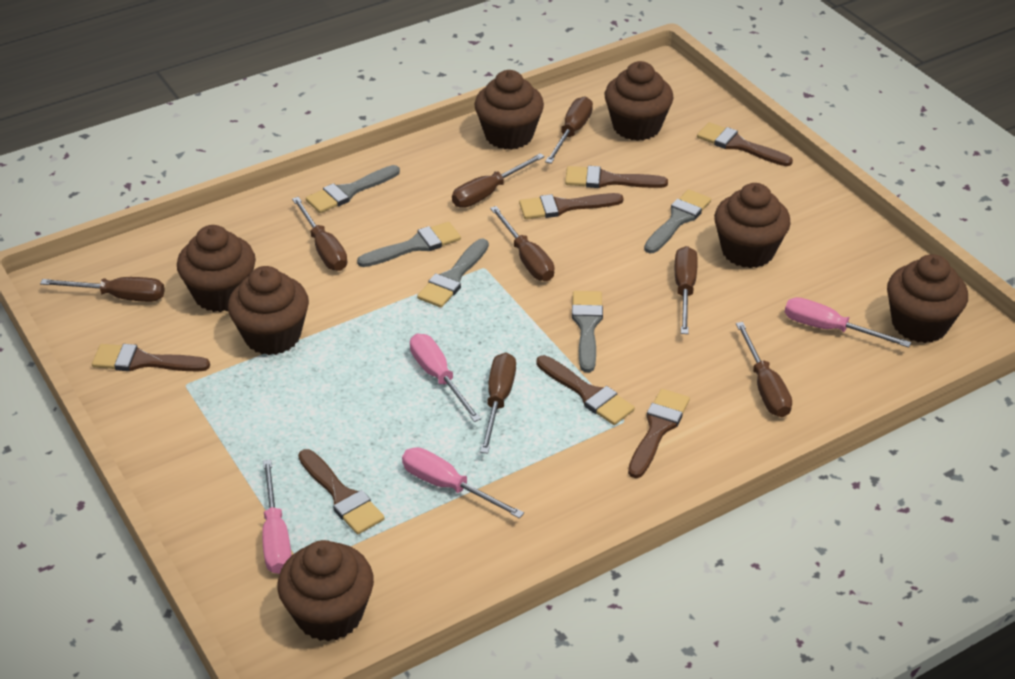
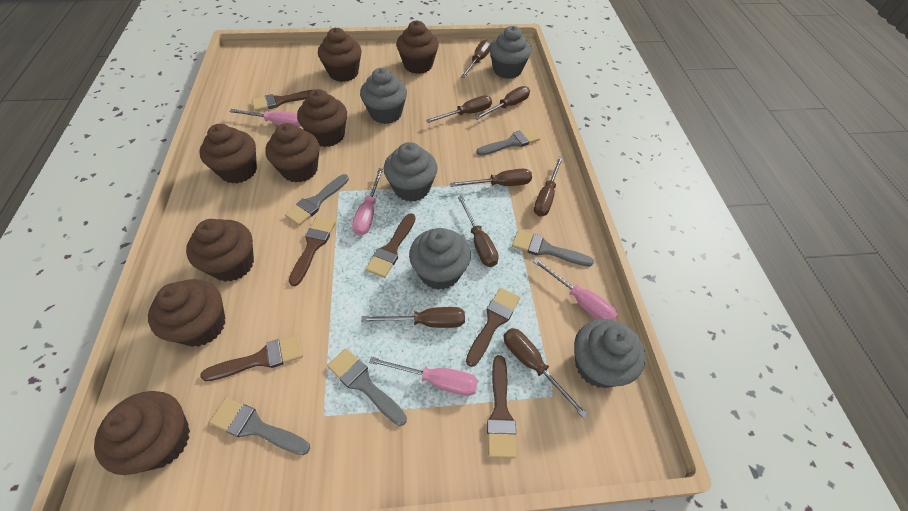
brown brush: 7 -> 6
brown cupcake: 7 -> 8
grey cupcake: 0 -> 5

